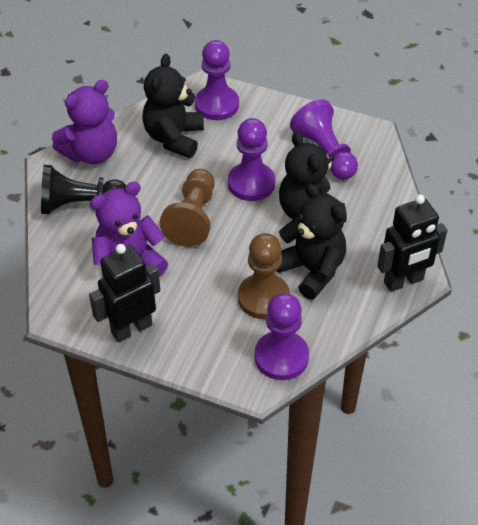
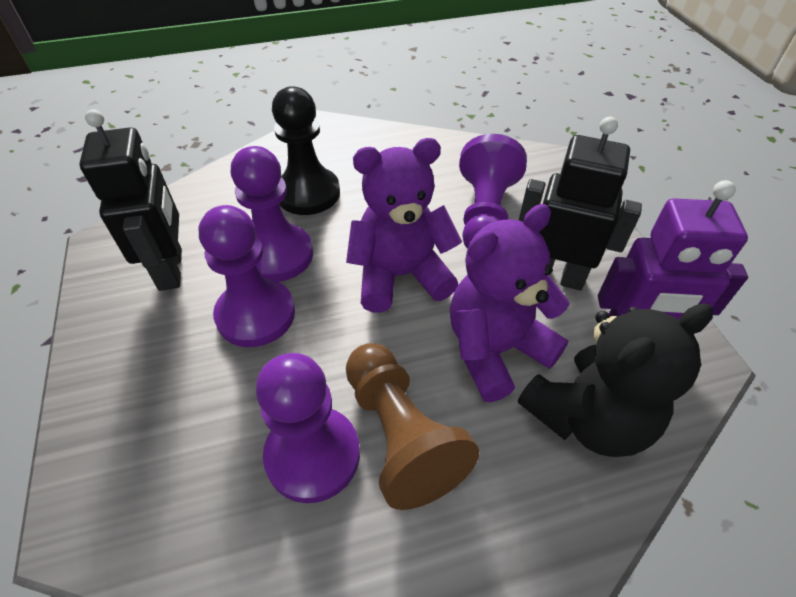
black teddy bear: 3 -> 1
brown pawn: 2 -> 1
purple robot: 0 -> 1

